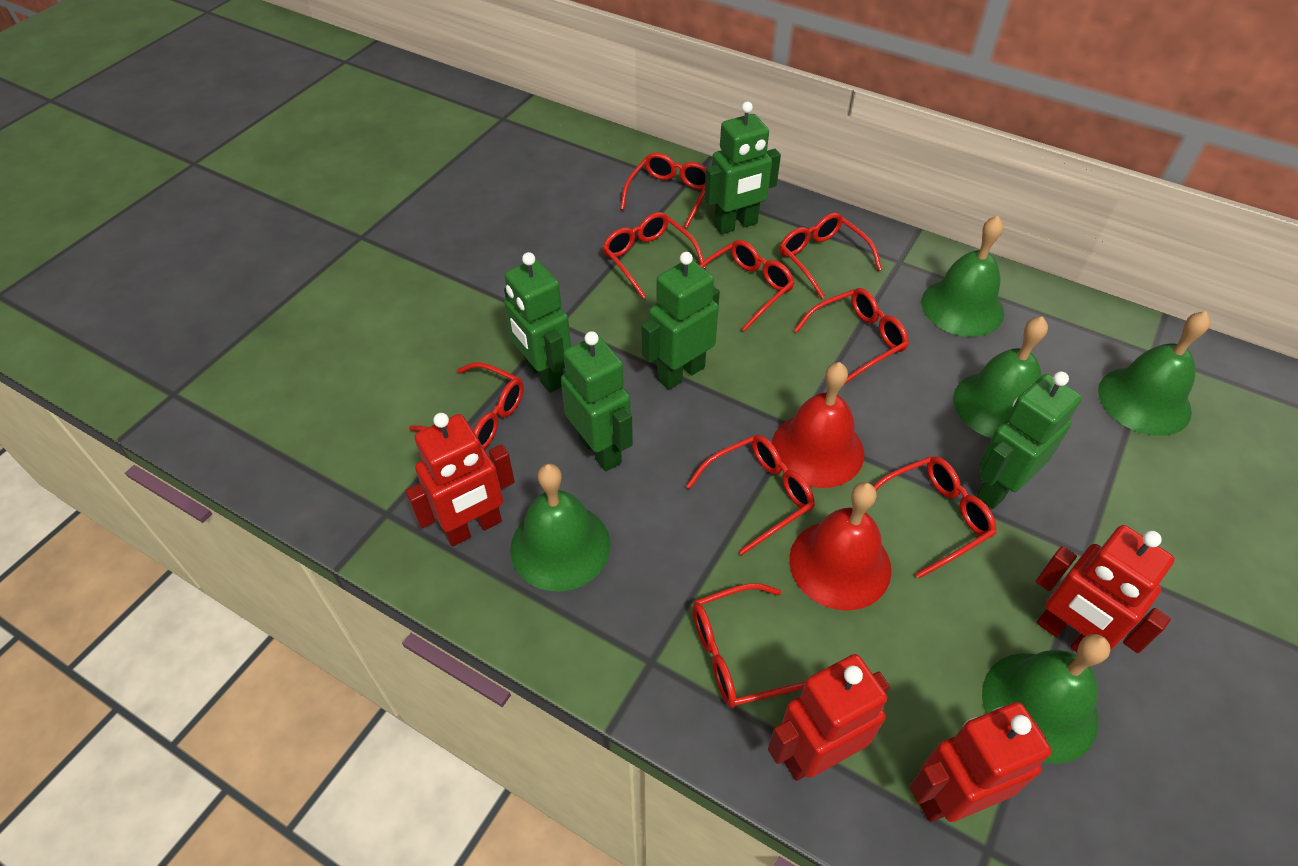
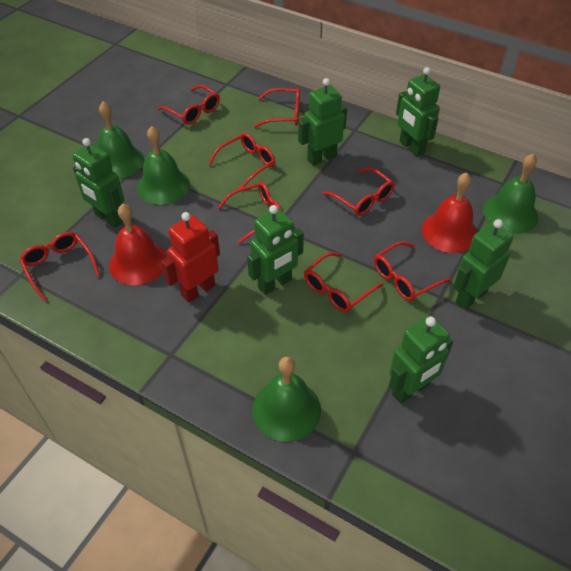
green bell: 5 -> 4
green robot: 5 -> 6
red glasses: 9 -> 8
red robot: 4 -> 1

